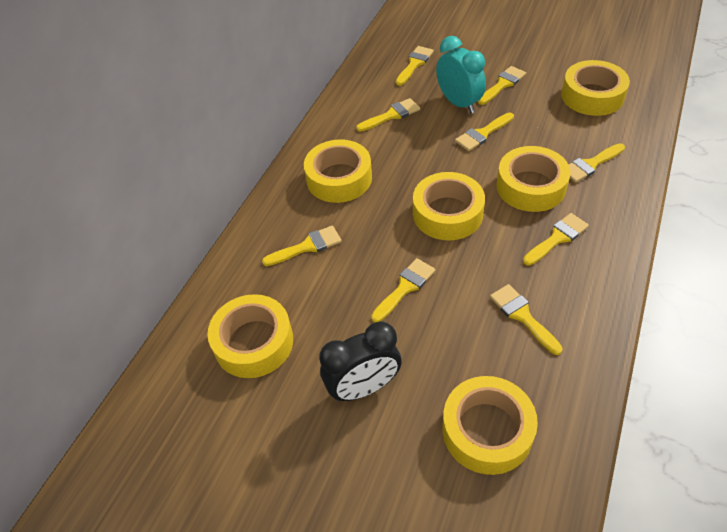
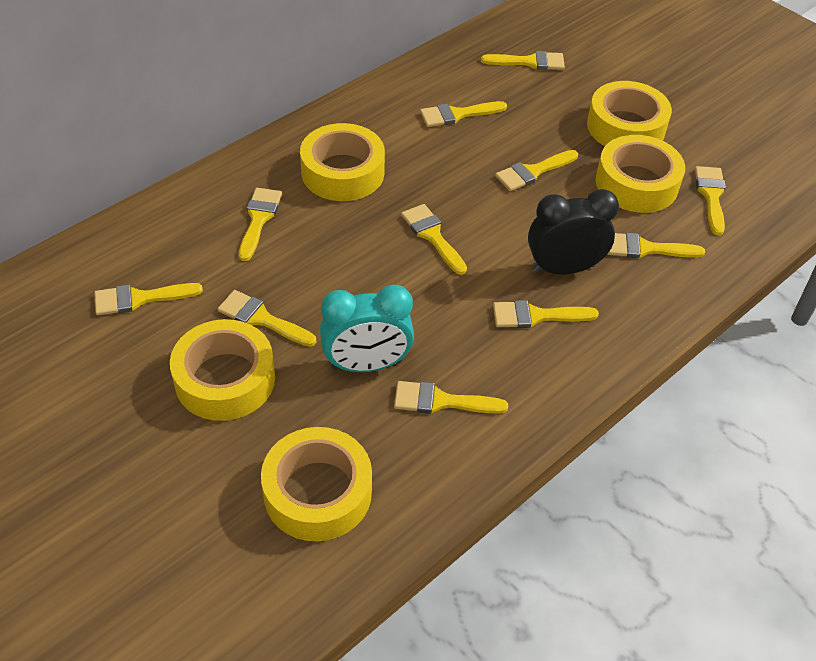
yellow brush: 9 -> 11
yellow tape: 6 -> 5

